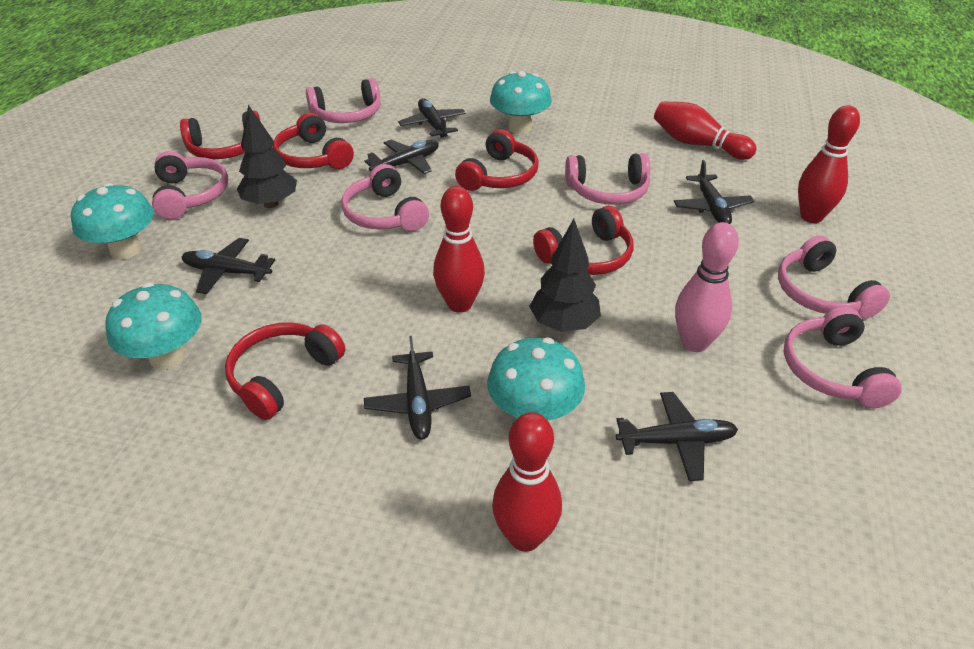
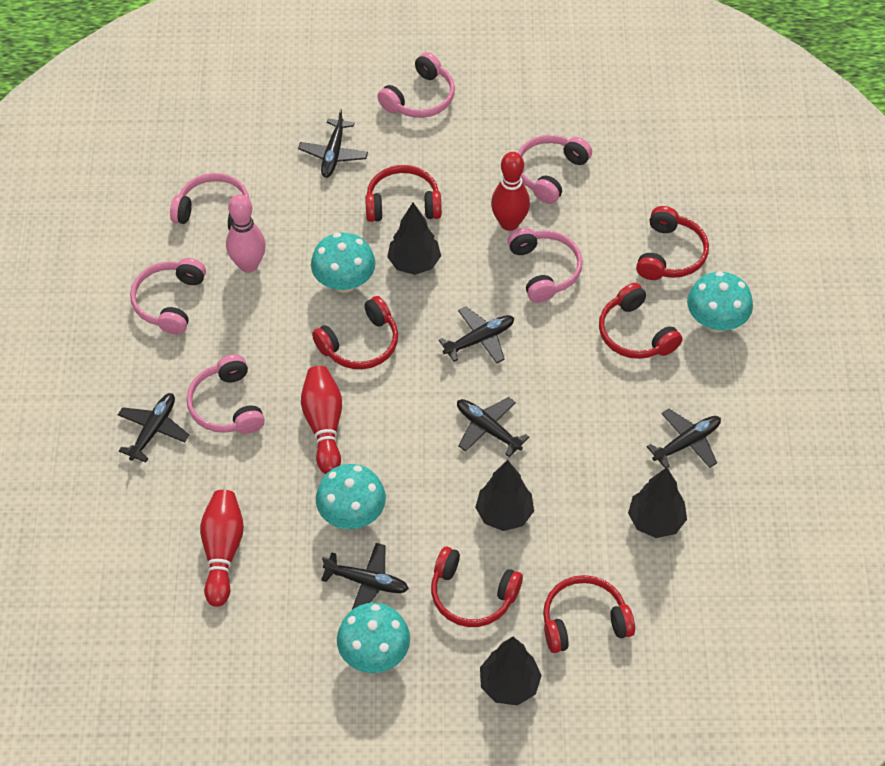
black tree: 2 -> 4
red bowling pin: 4 -> 3
red headphones: 5 -> 6

